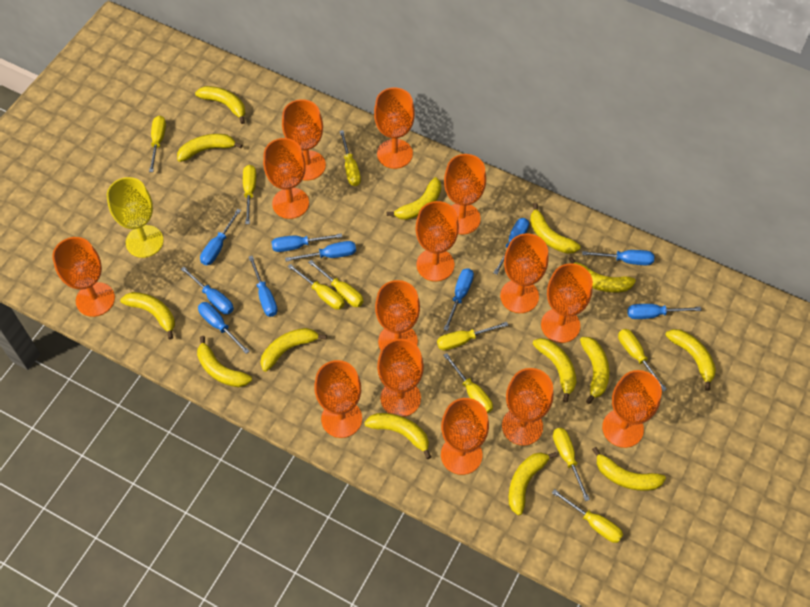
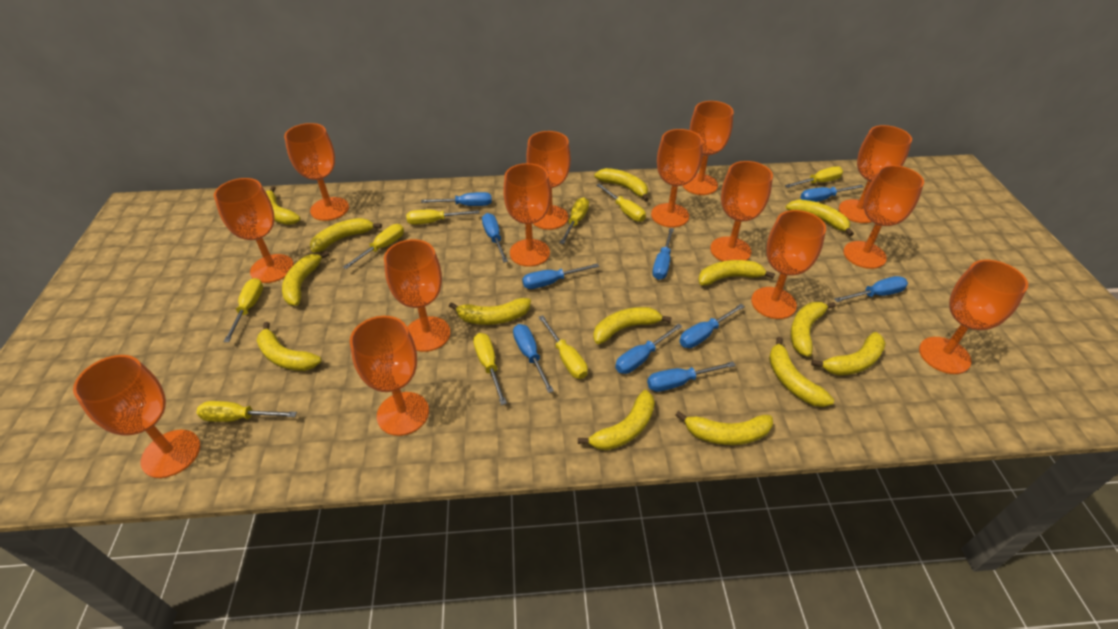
yellow goblet: 1 -> 0
yellow screwdriver: 10 -> 9

